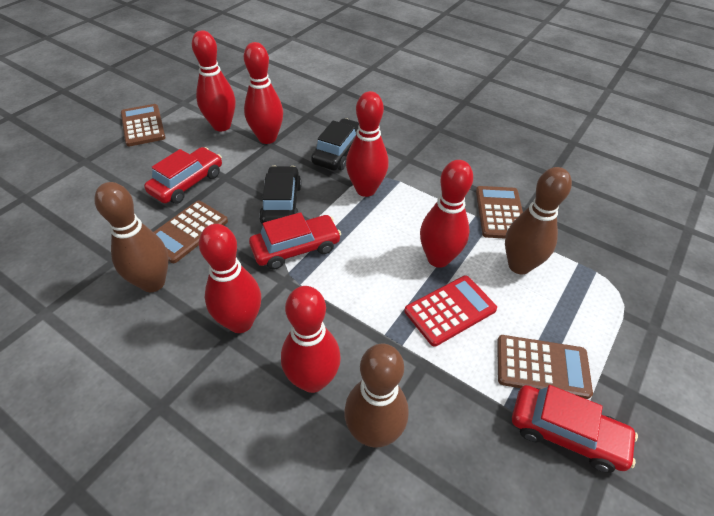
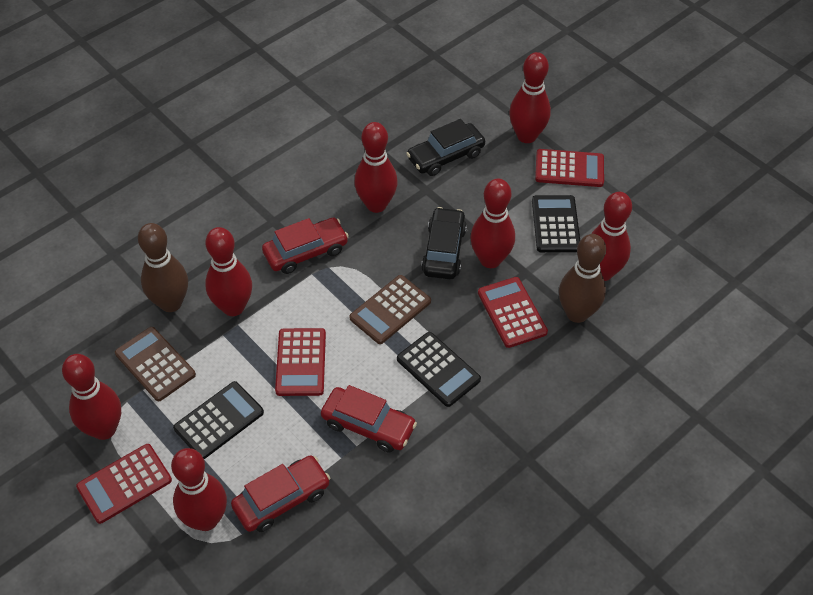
black calculator: 0 -> 3
brown bowling pin: 3 -> 2
brown calculator: 4 -> 2
red bowling pin: 6 -> 7
red calculator: 1 -> 4

